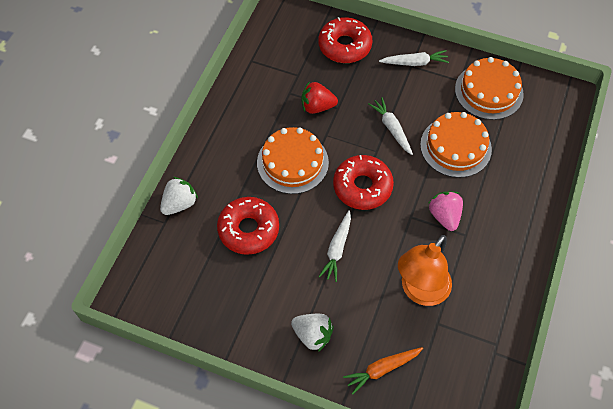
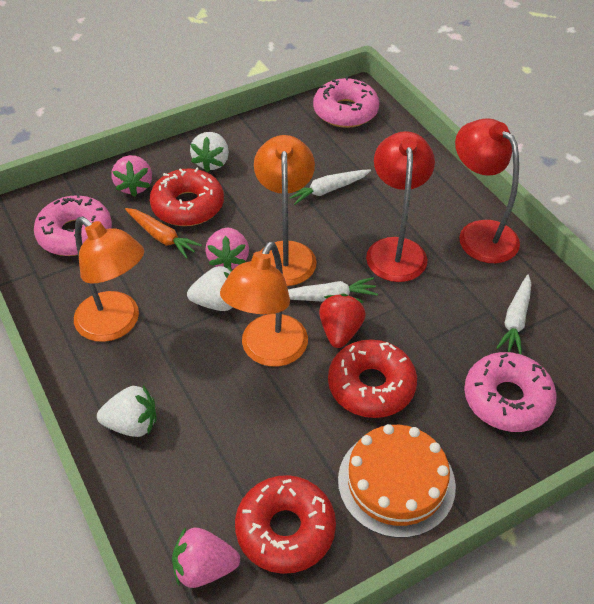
orange cake: 3 -> 1
orange lamp: 1 -> 3
pink donut: 0 -> 3
pink strawberry: 1 -> 3
red lamp: 0 -> 2
white strawberry: 2 -> 3

